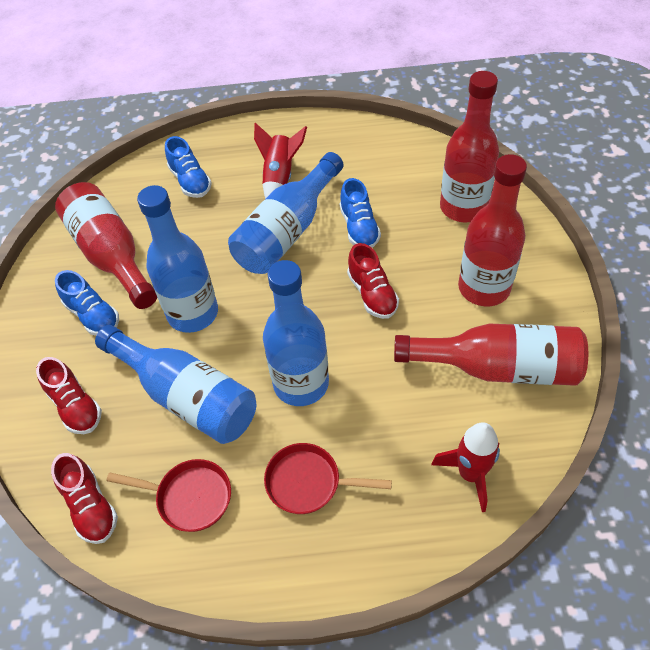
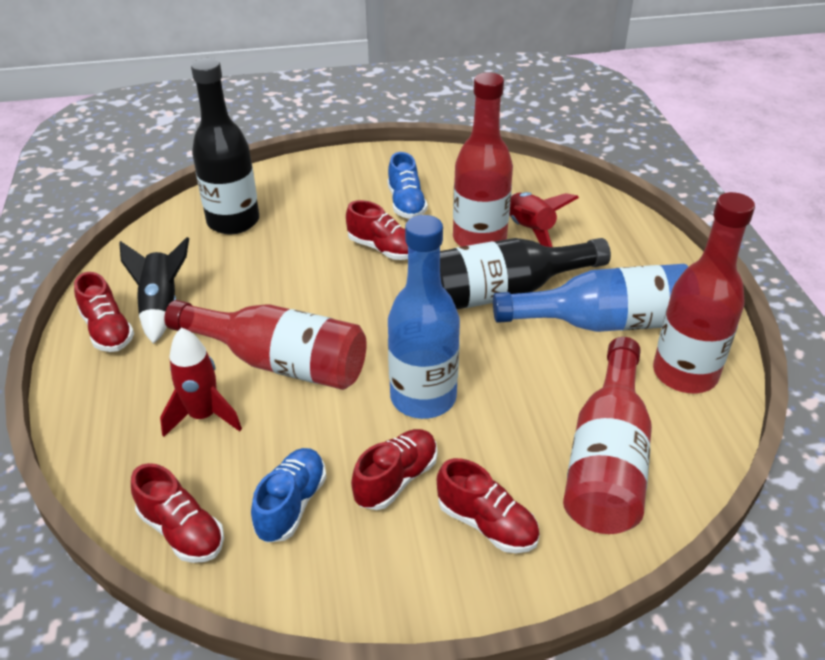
black bottle: 0 -> 2
black rocket: 0 -> 1
blue bottle: 4 -> 2
blue shoe: 3 -> 2
red pan: 2 -> 0
red shoe: 3 -> 5

